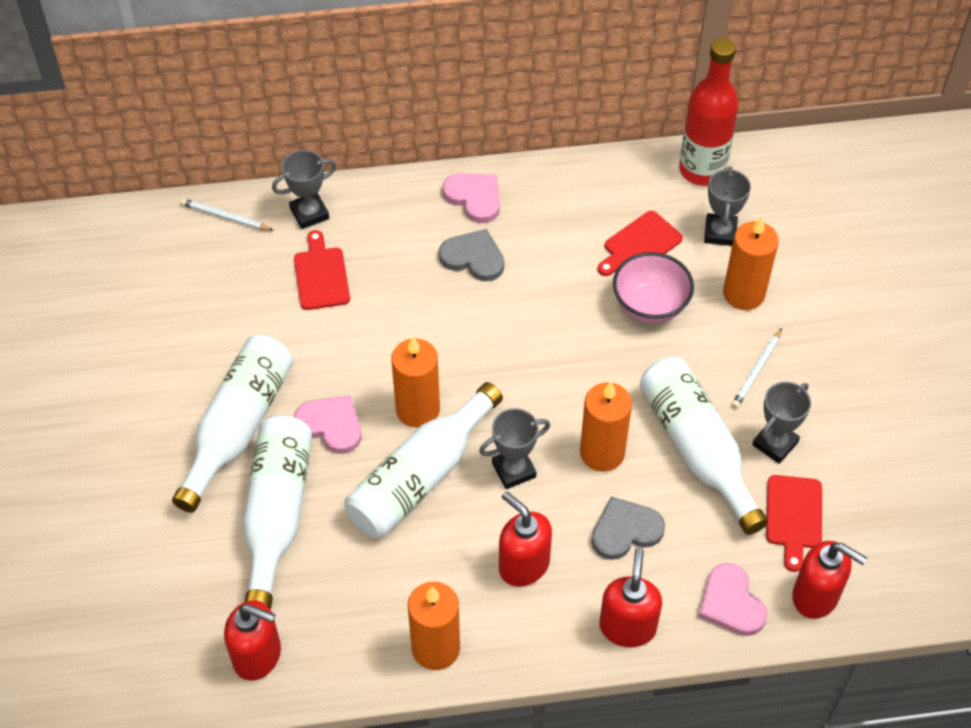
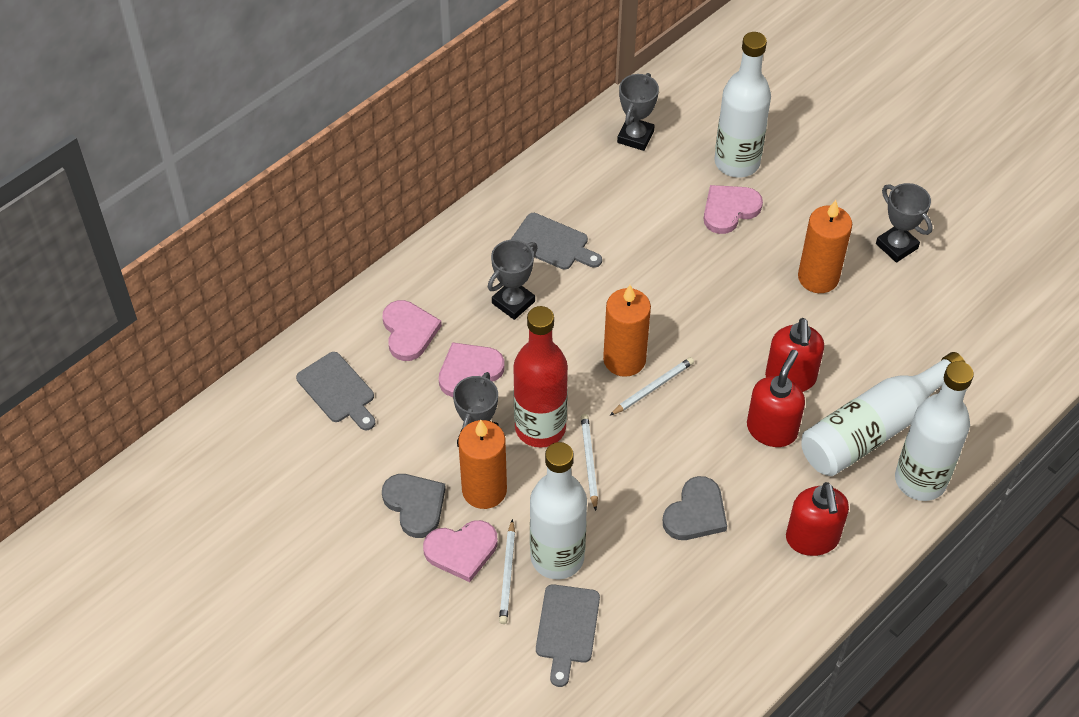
grey cutting board: 0 -> 3
orange candle: 4 -> 3
pink bowl: 1 -> 0
pink heart: 3 -> 4
red cutting board: 3 -> 0
red soap dispenser: 4 -> 3
white pencil: 2 -> 3

